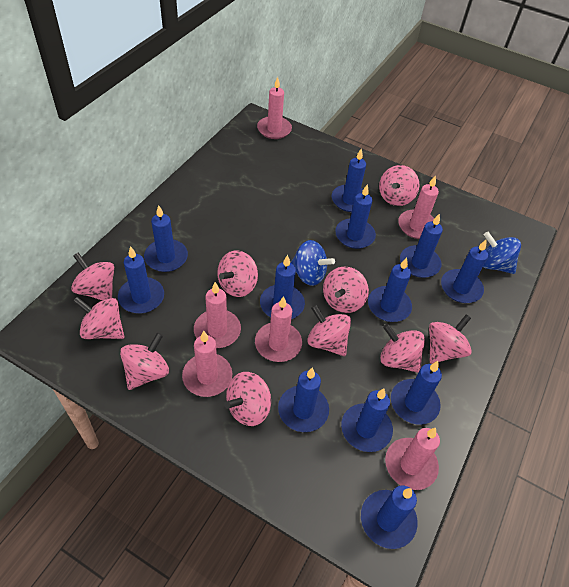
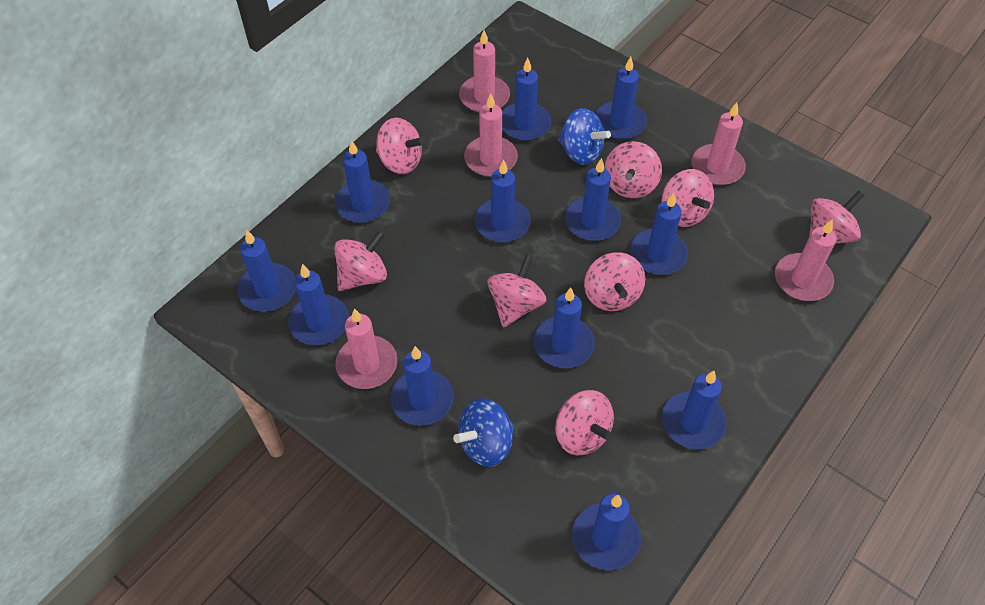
pink candle: 6 -> 5
pink spinning top: 10 -> 8

